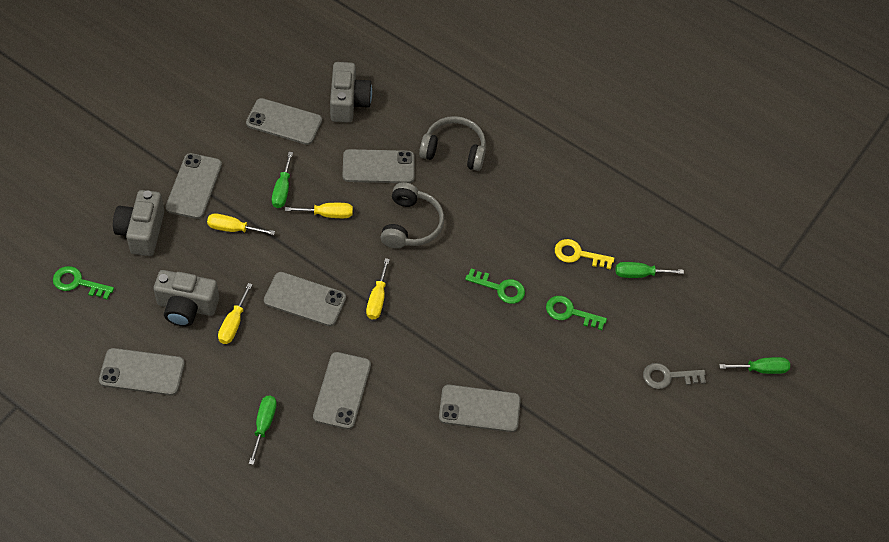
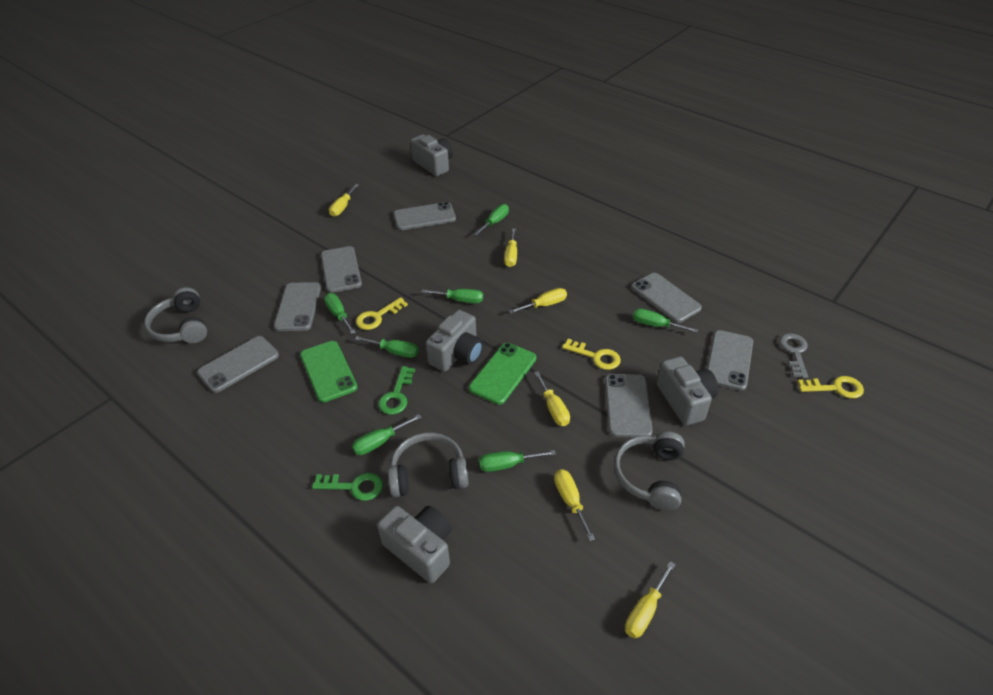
green key: 3 -> 2
green phone: 0 -> 2
green screwdriver: 4 -> 7
grey camera: 3 -> 4
grey headphones: 2 -> 3
yellow key: 1 -> 3
yellow screwdriver: 4 -> 6

